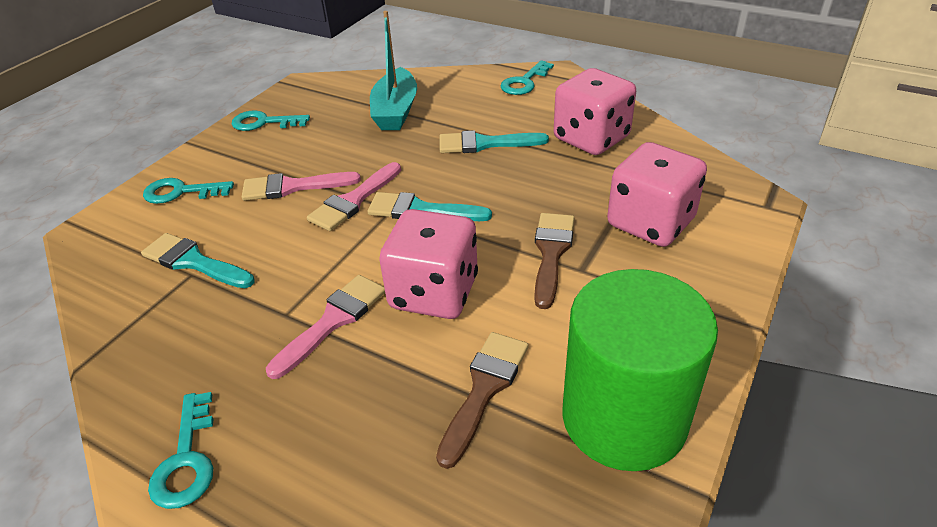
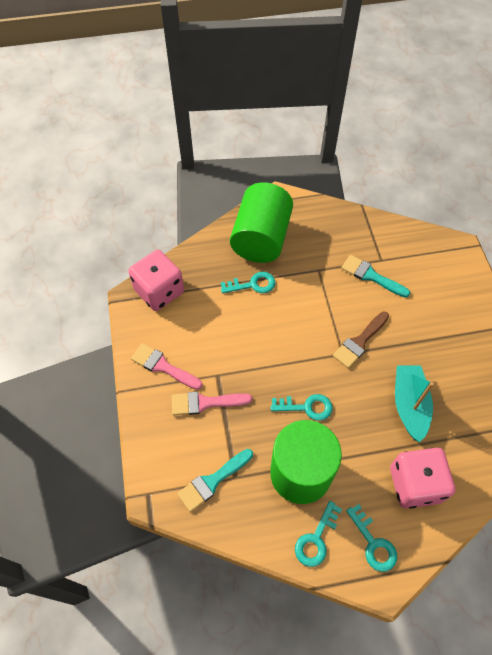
brown brush: 2 -> 1
green cylinder: 1 -> 2
pink brush: 3 -> 2
pink dice: 3 -> 2
turquoise brush: 3 -> 2

